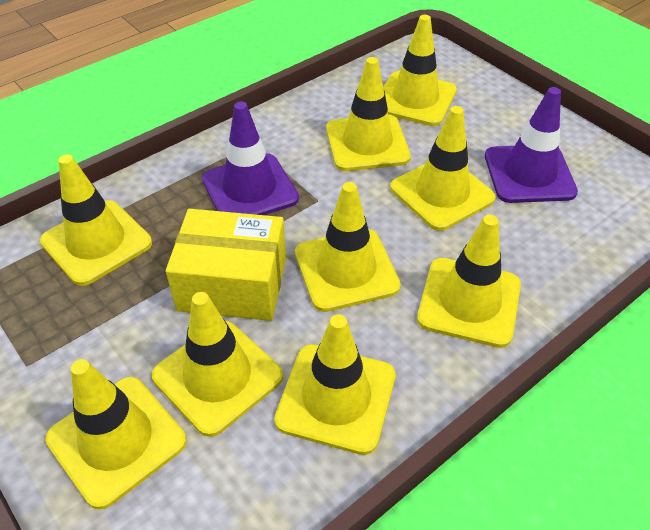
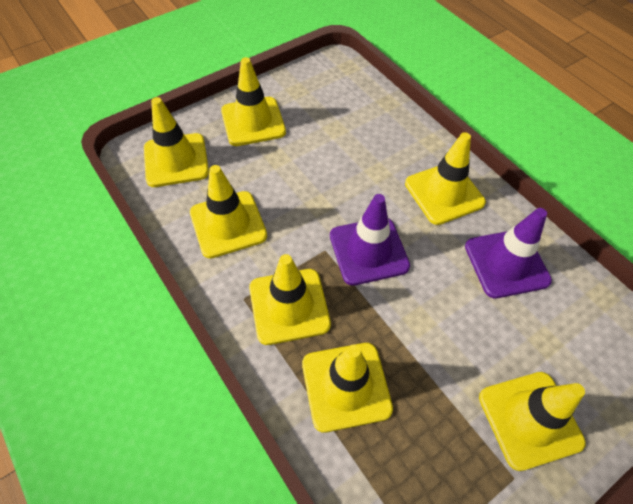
yellow box: 1 -> 0
yellow traffic cone: 9 -> 7

